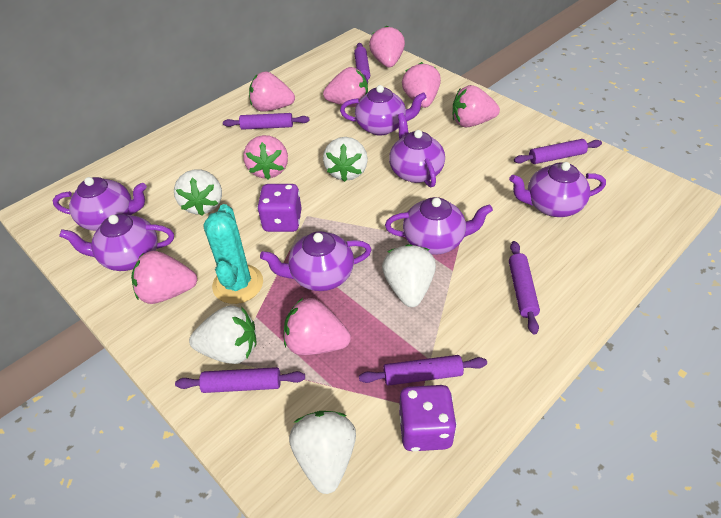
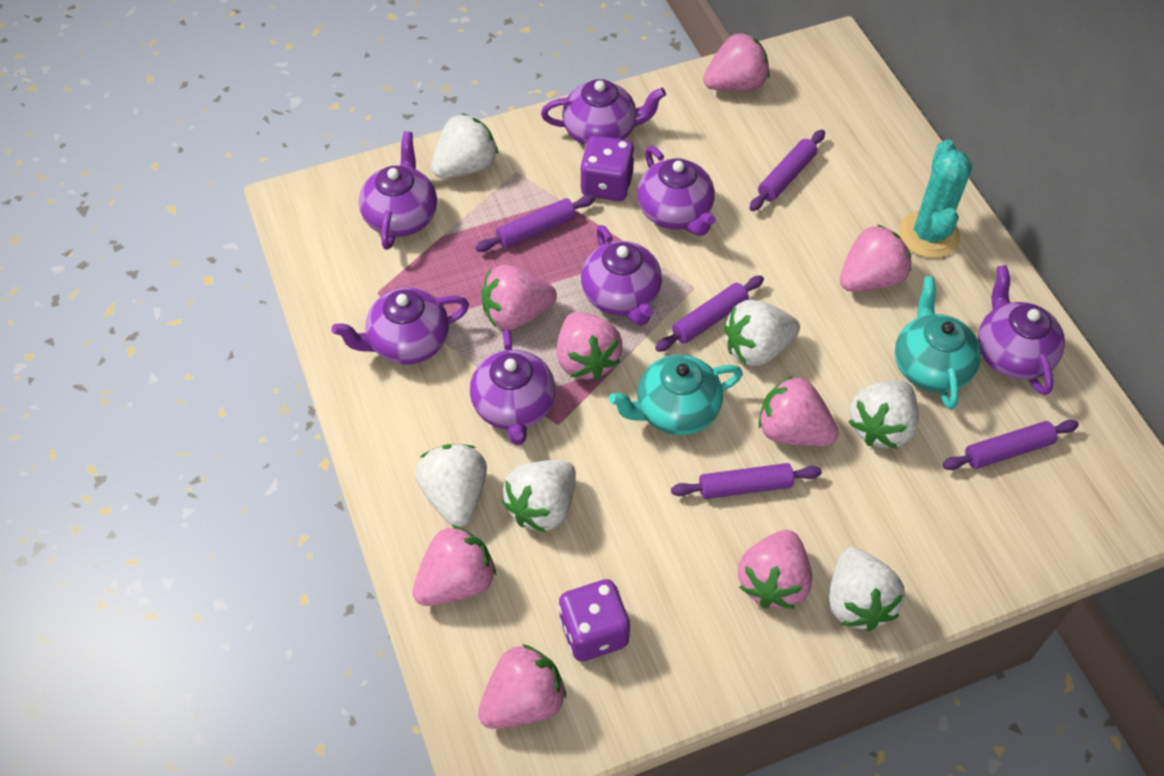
purple rolling pin: 6 -> 5
turquoise teapot: 0 -> 2
white strawberry: 5 -> 6

